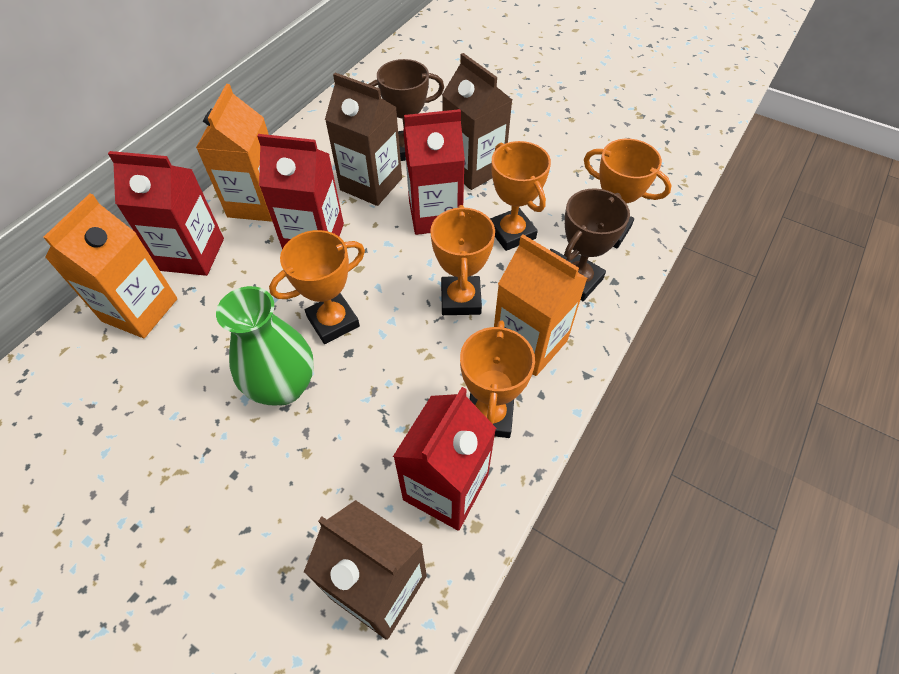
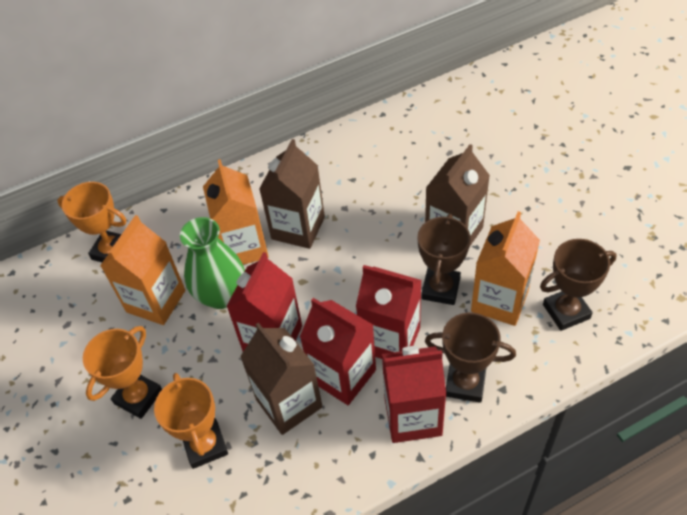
brown trophy: 2 -> 3
orange trophy: 5 -> 3

